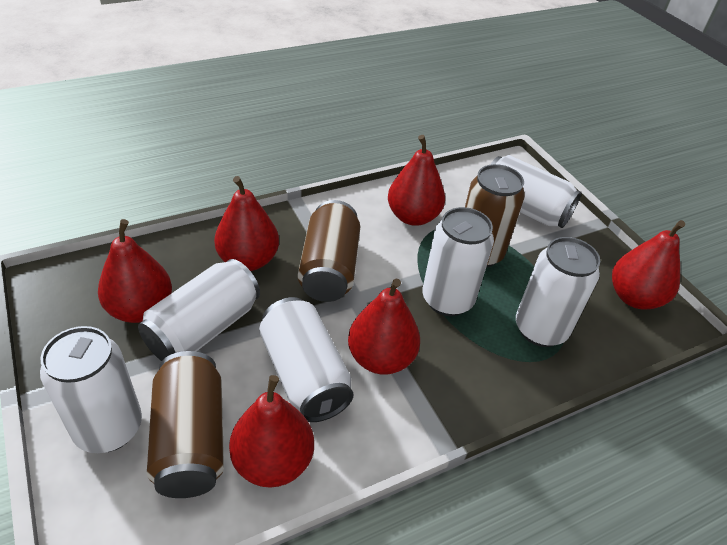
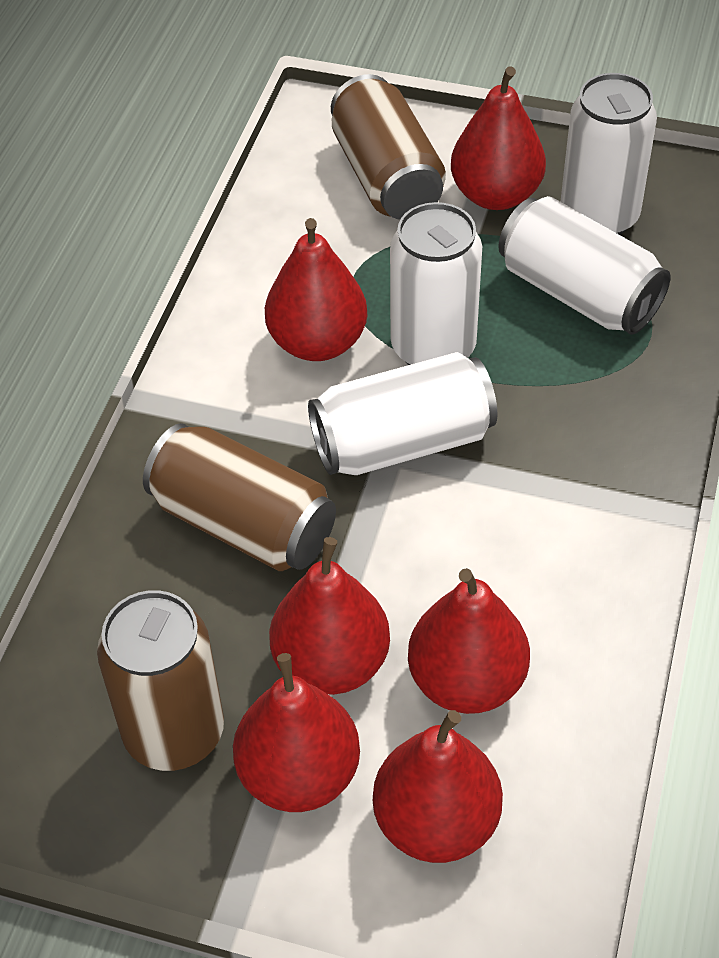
white can: 6 -> 4

